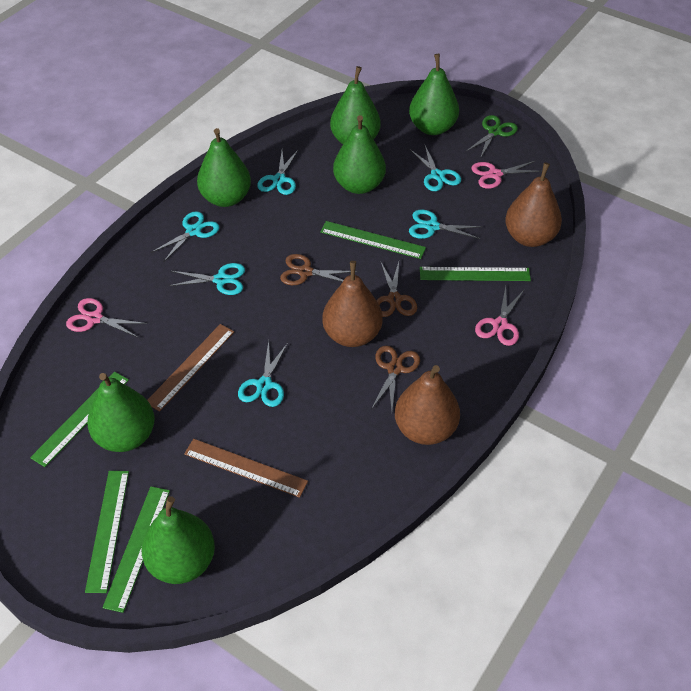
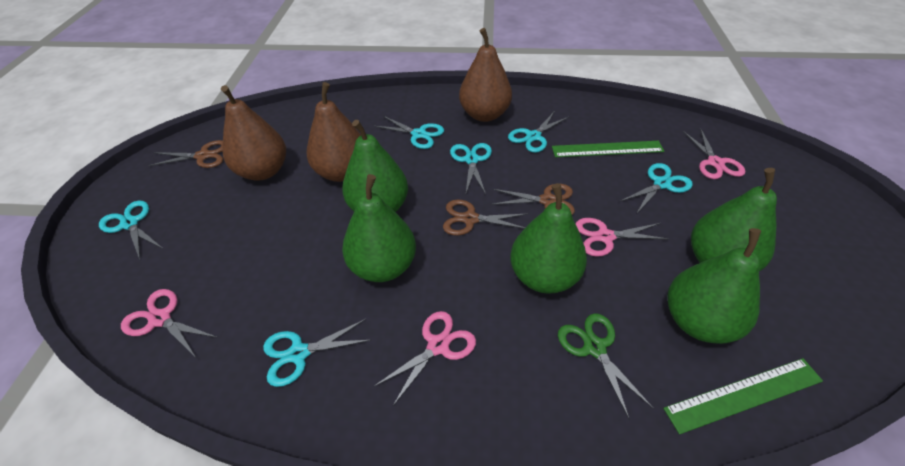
brown ruler: 2 -> 0
green pear: 6 -> 5
green ruler: 5 -> 2
pink scissors: 3 -> 4

